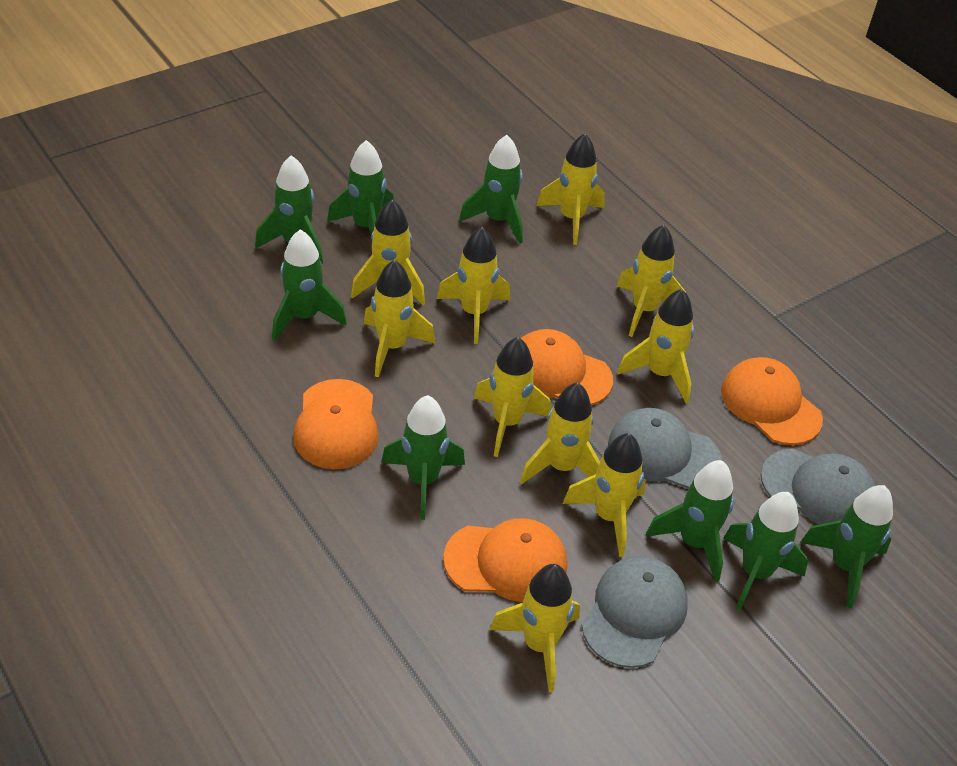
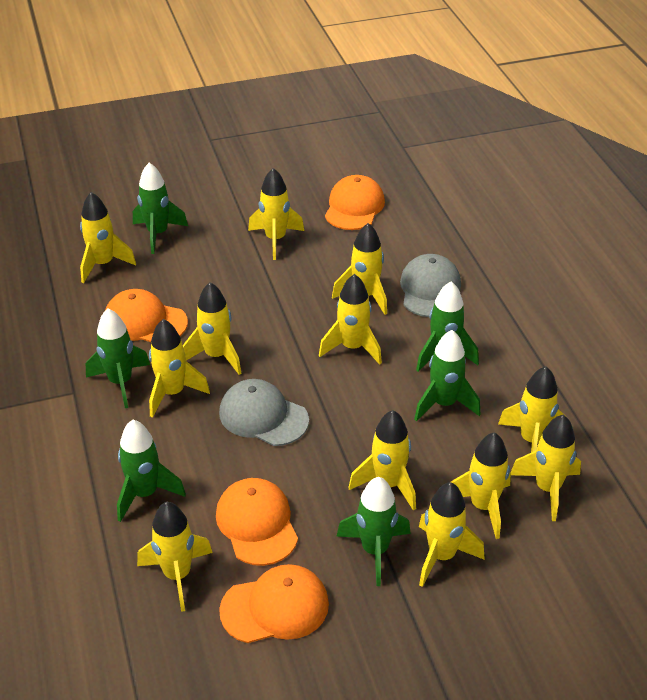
green rocket: 8 -> 6
grey cap: 3 -> 2
yellow rocket: 10 -> 12

